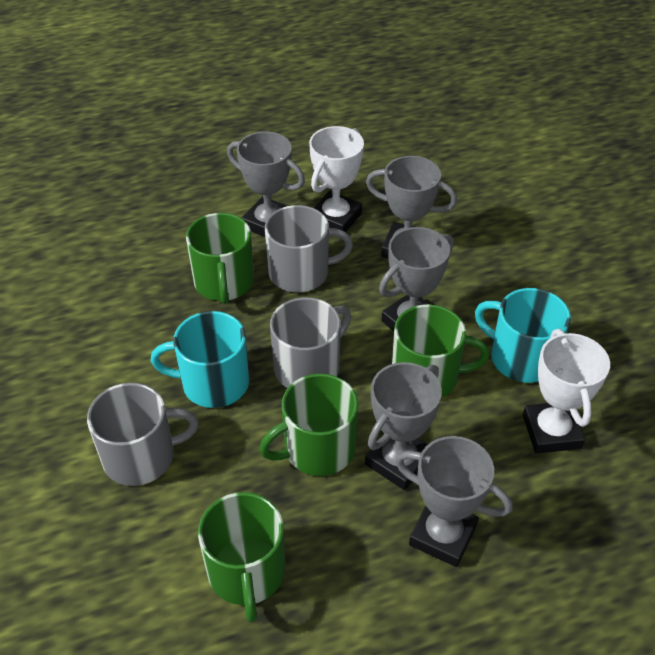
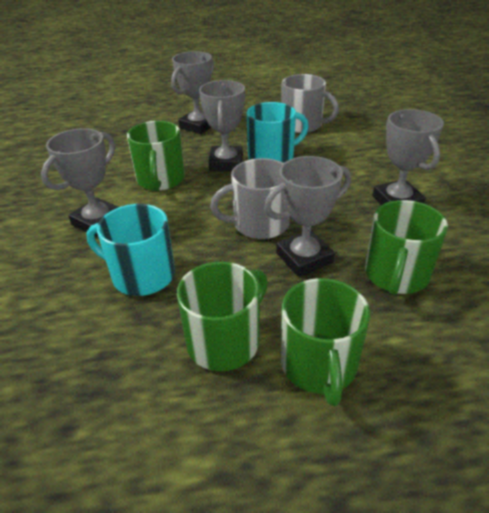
grey mug: 3 -> 2
white trophy: 2 -> 0

